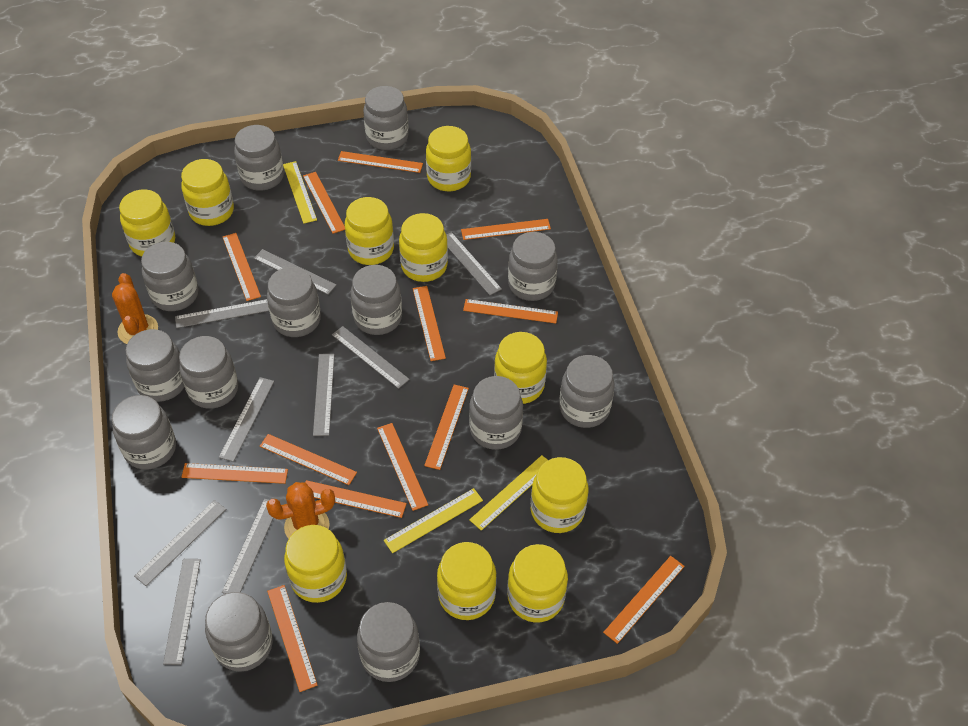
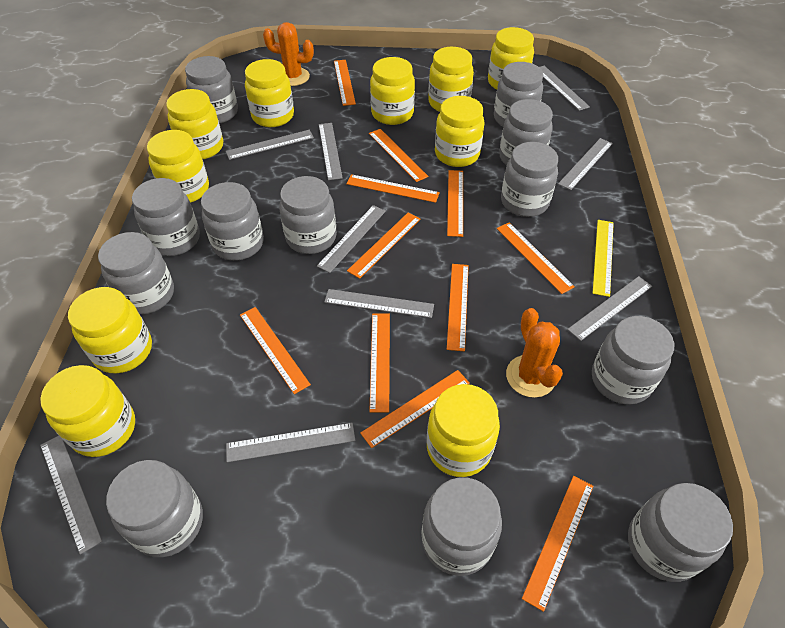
grey jar: 13 -> 12
orange ruler: 13 -> 11
yellow ruler: 3 -> 1

